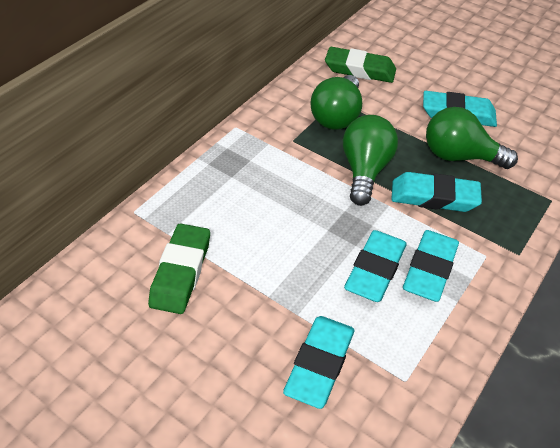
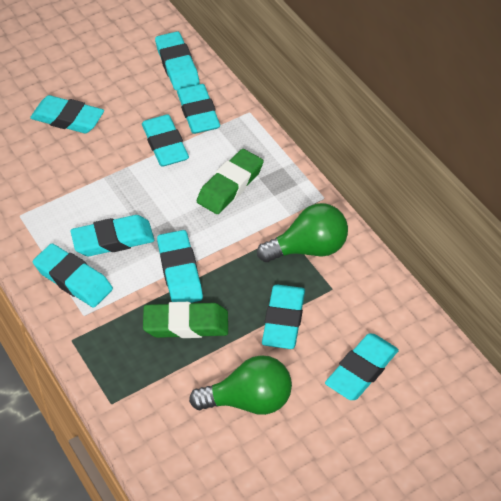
green light bulb: 3 -> 2
turquoise eraser: 5 -> 9

